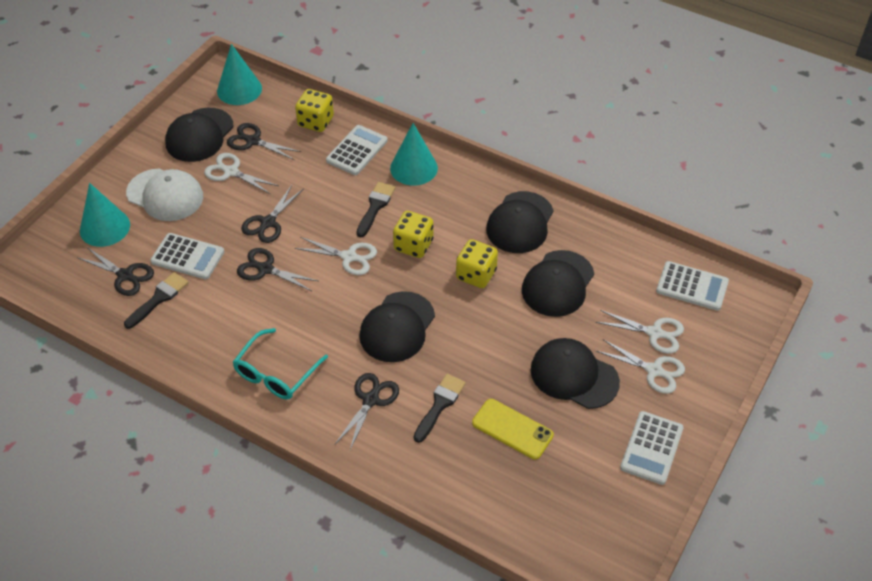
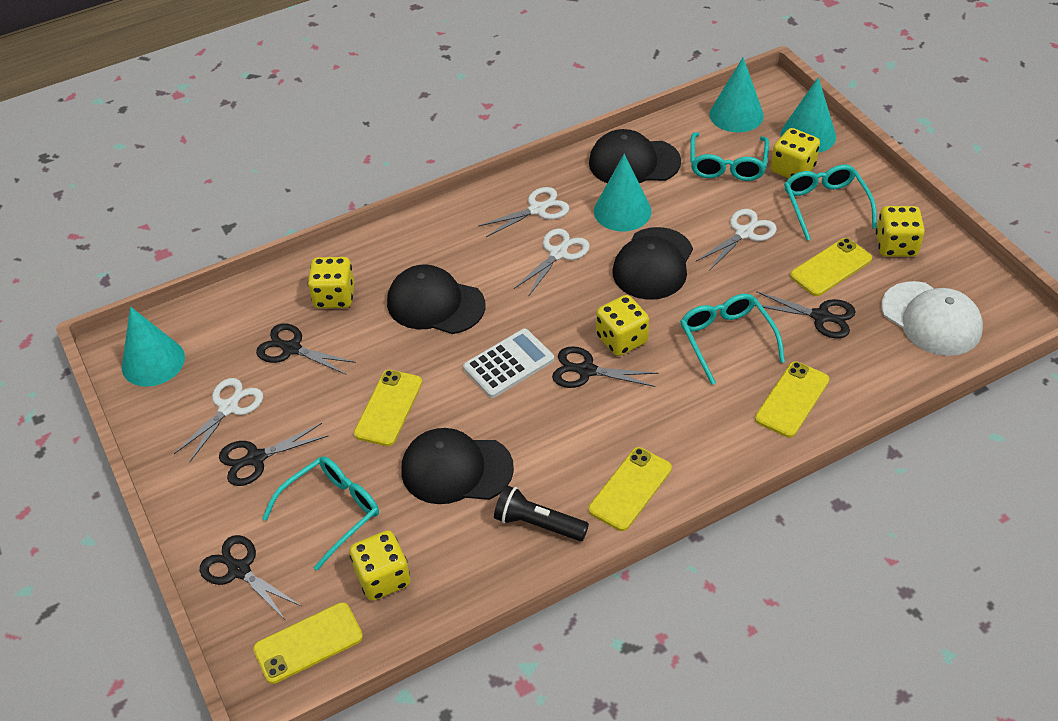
black brush: 3 -> 0
black cap: 5 -> 4
black flashlight: 0 -> 1
turquoise cone: 3 -> 4
turquoise glasses: 1 -> 4
white calculator: 4 -> 1
yellow dice: 3 -> 5
yellow phone: 1 -> 5

